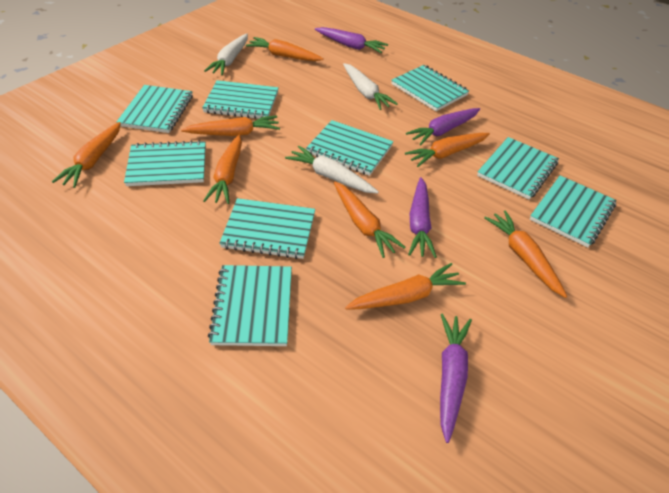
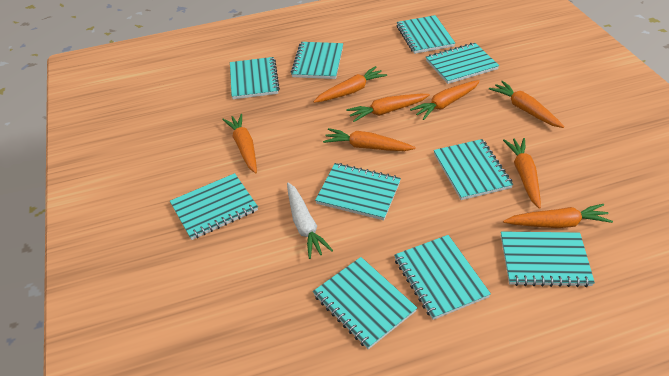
purple carrot: 4 -> 0
turquoise notebook: 9 -> 10
white carrot: 3 -> 1

